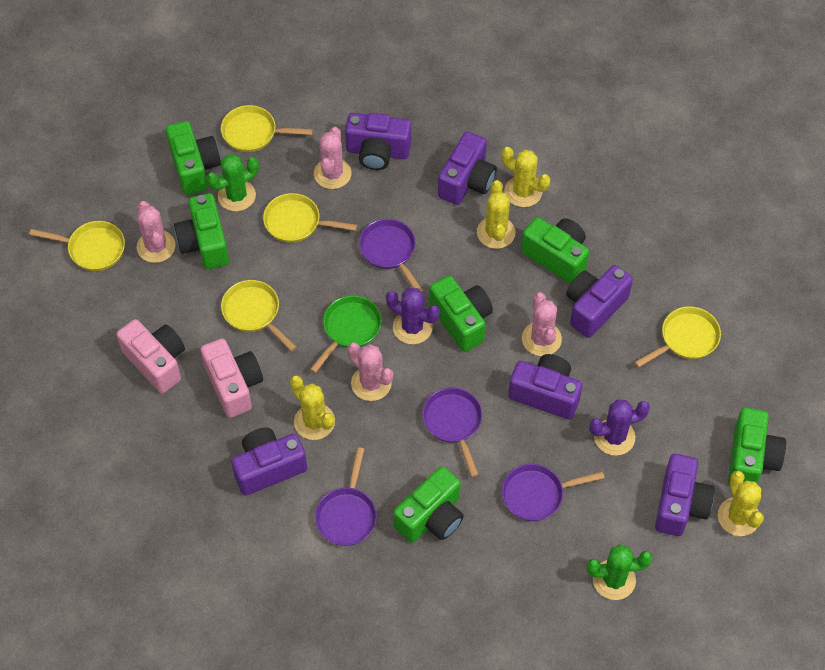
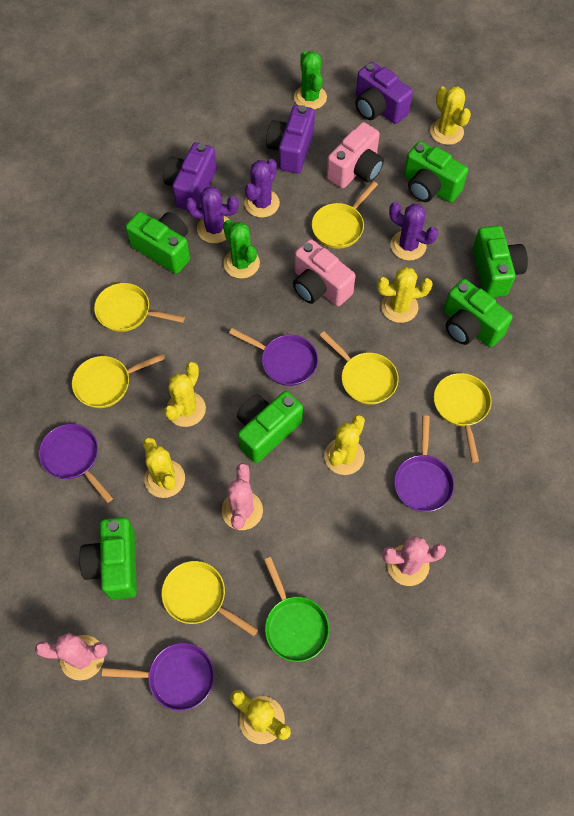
pink cactus: 4 -> 3
purple cactus: 2 -> 3
purple camera: 6 -> 3
yellow cactus: 4 -> 6
yellow pan: 5 -> 6

